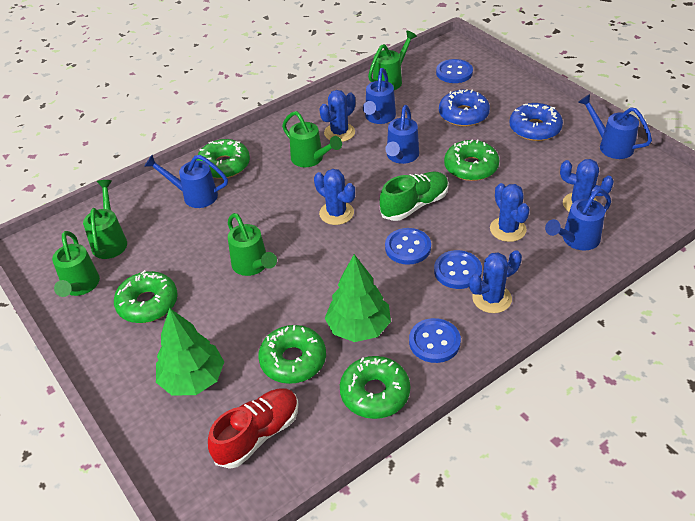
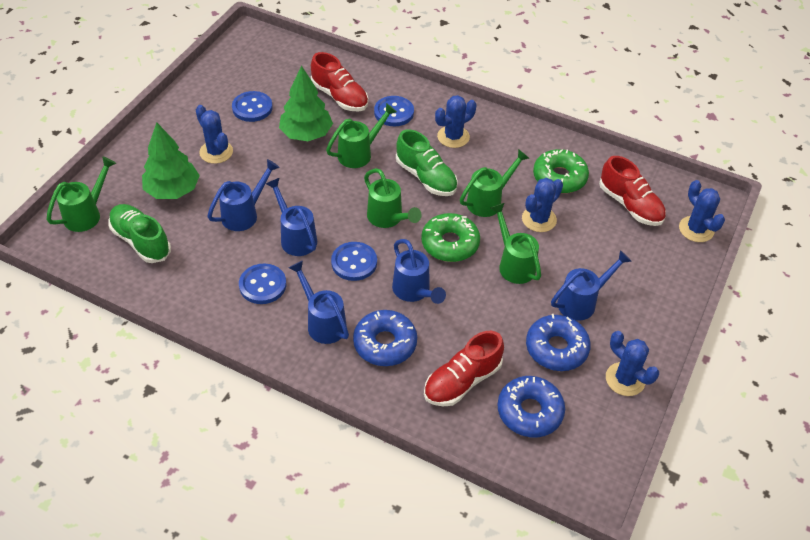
blue donut: 2 -> 3
green donut: 5 -> 2
green shoe: 1 -> 2
red shoe: 1 -> 3

